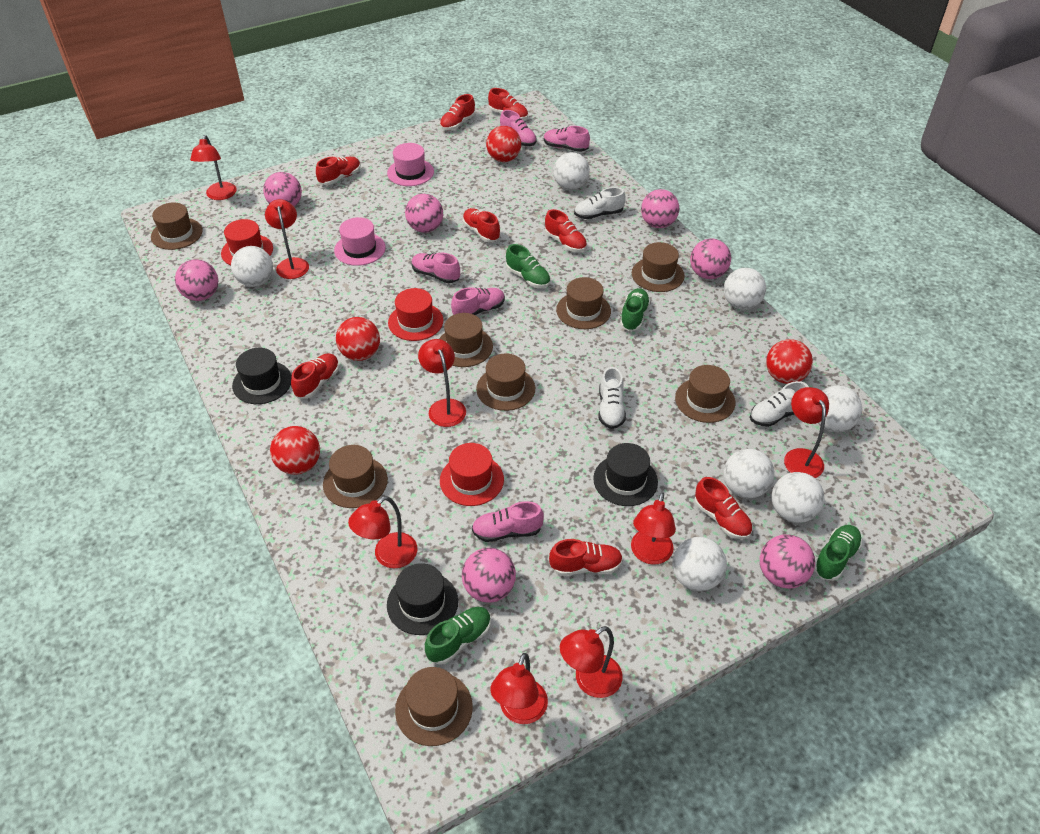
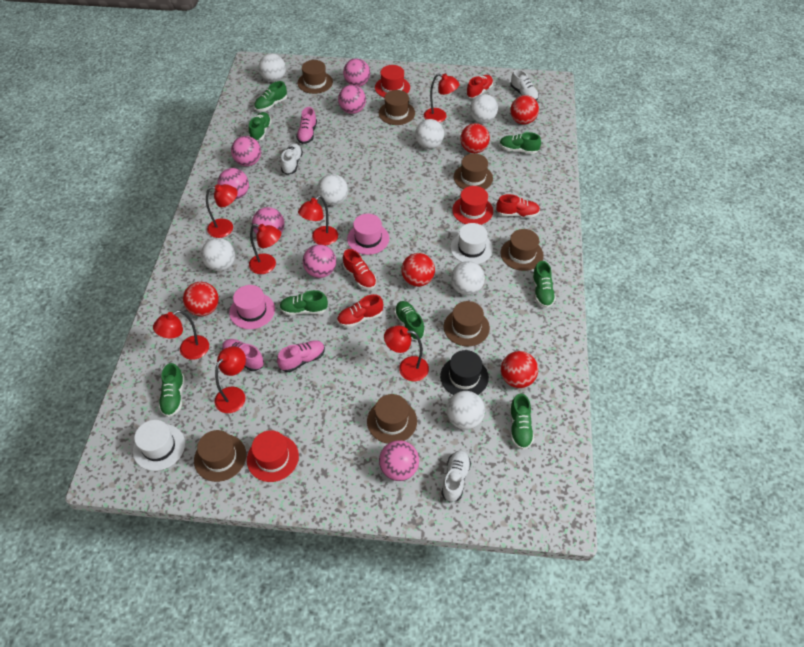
black hat: 3 -> 1
brown hat: 8 -> 7
green shoe: 4 -> 8
pink shoe: 5 -> 3
red ball: 4 -> 5
red lamp: 8 -> 7
red shoe: 8 -> 4
white hat: 0 -> 2

